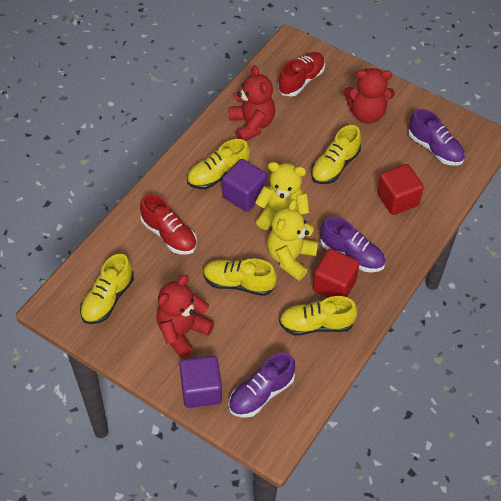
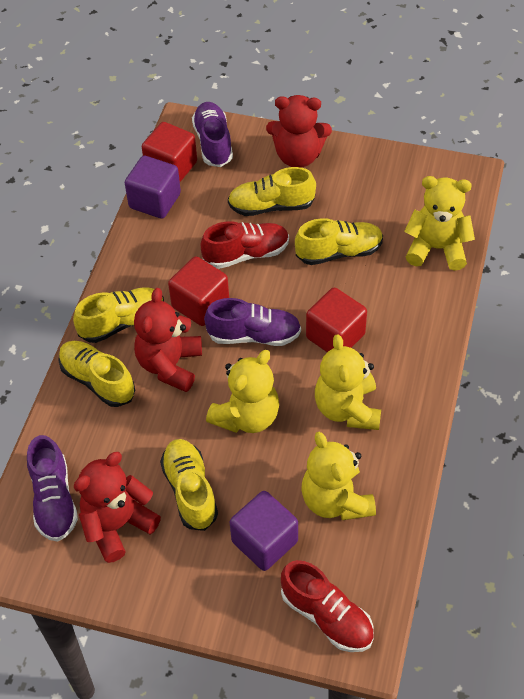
red cube: 2 -> 3
yellow teddy bear: 2 -> 4

